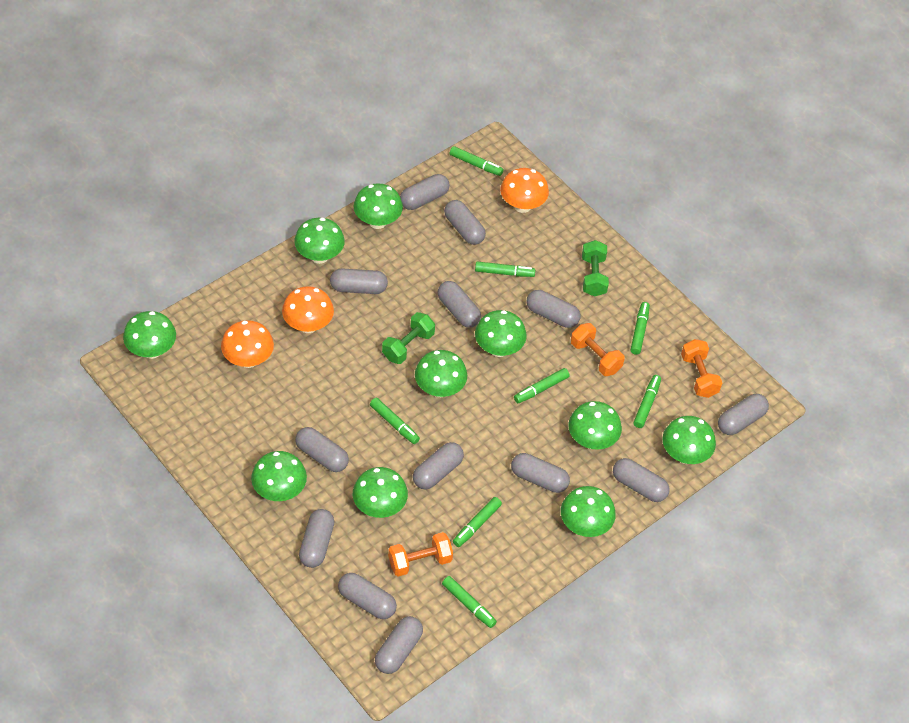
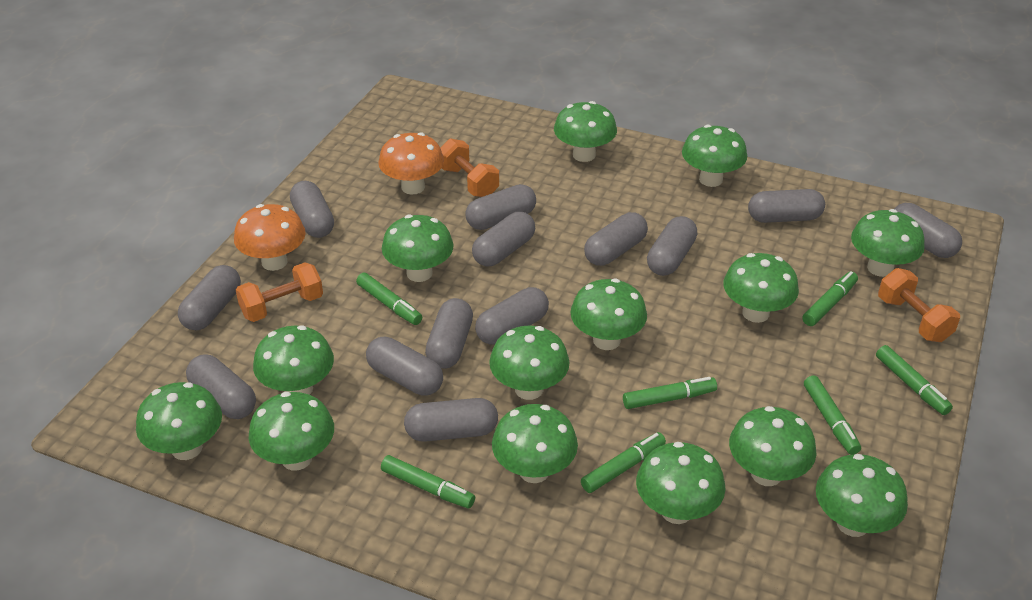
green dumbbell: 2 -> 0
green marker: 8 -> 7
green mushroom: 10 -> 14
orange mushroom: 3 -> 2

